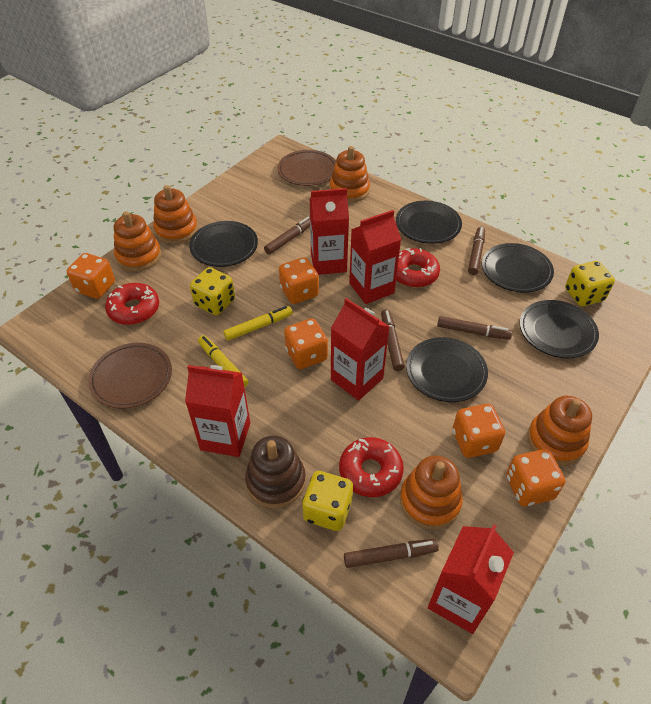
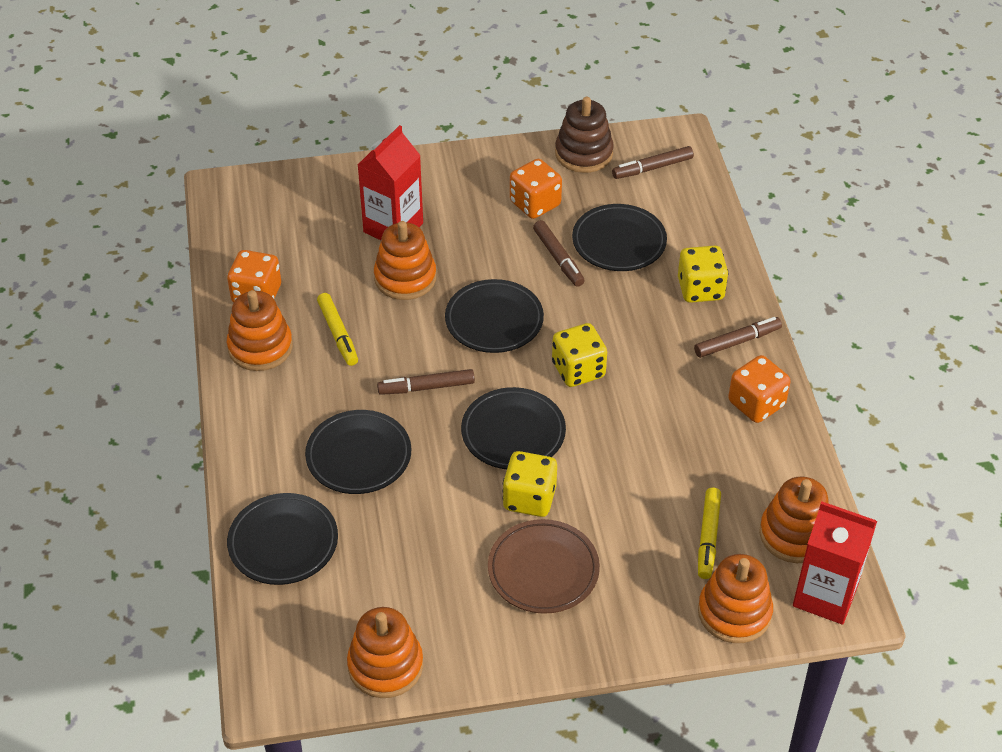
brown marker: 5 -> 4
brown plate: 2 -> 1
orange dice: 5 -> 3
red carton: 5 -> 2
red donut: 3 -> 0

